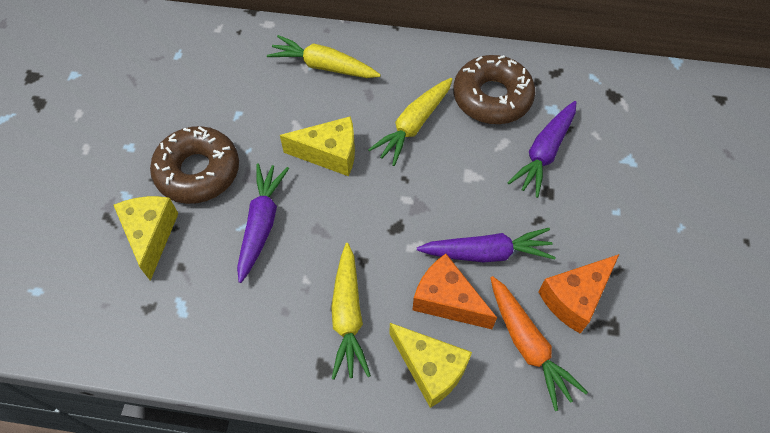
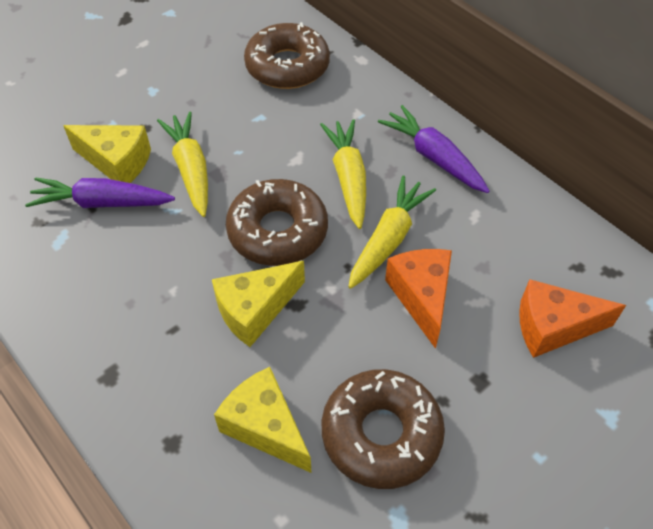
brown donut: 2 -> 3
orange carrot: 1 -> 0
purple carrot: 3 -> 2

